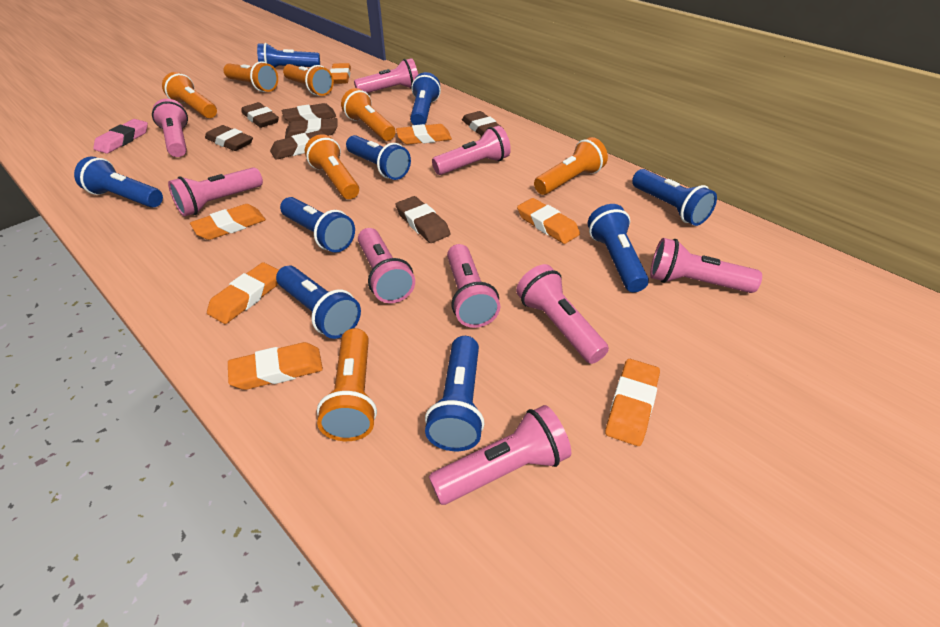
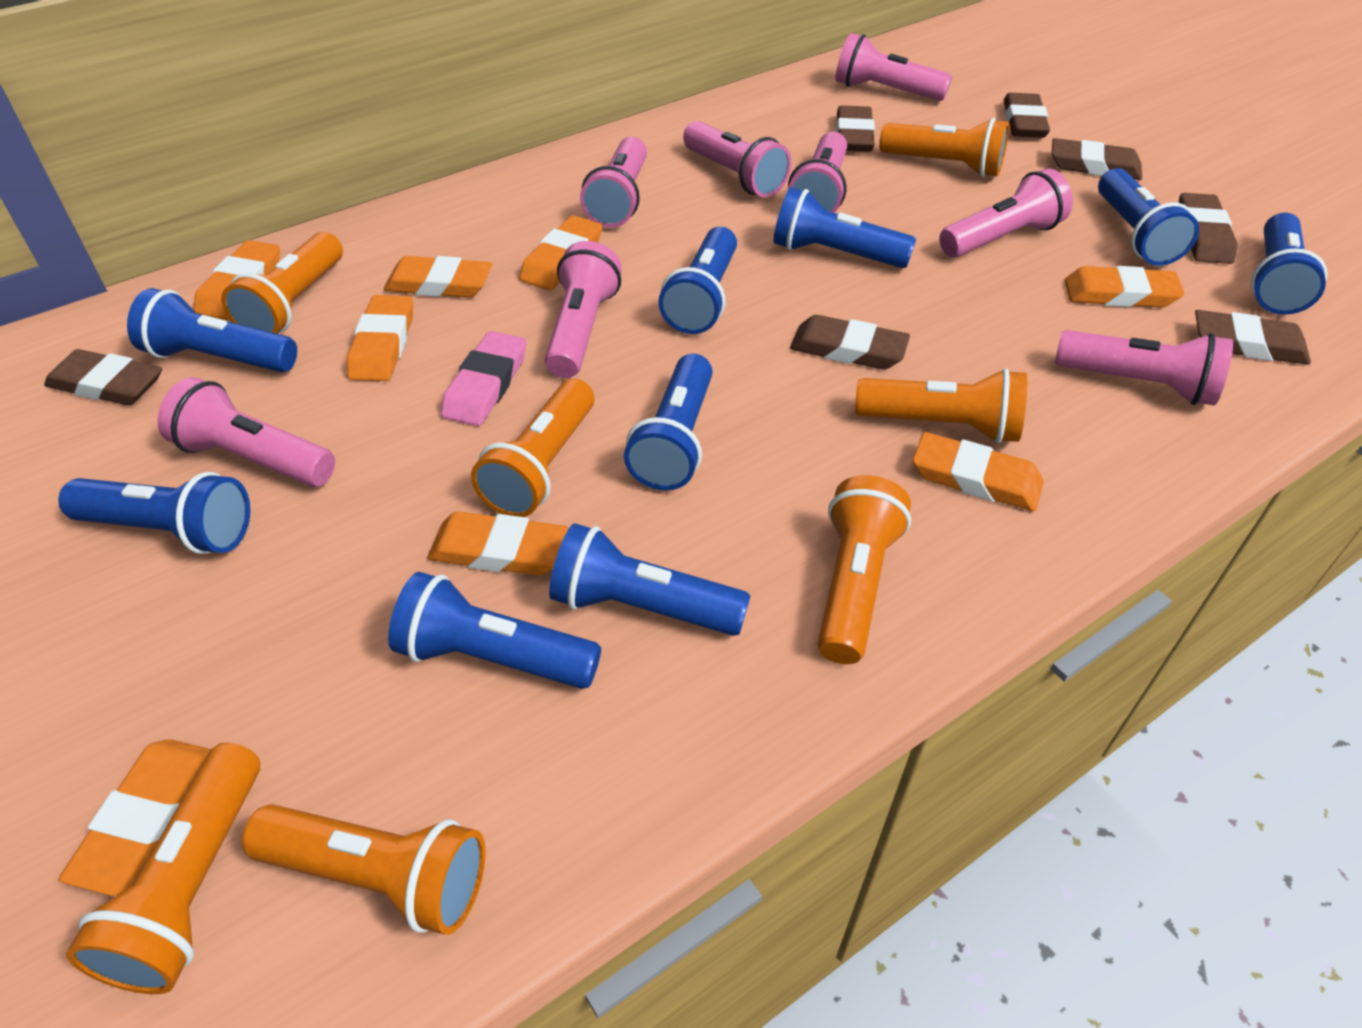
orange eraser: 7 -> 8
pink flashlight: 9 -> 8

